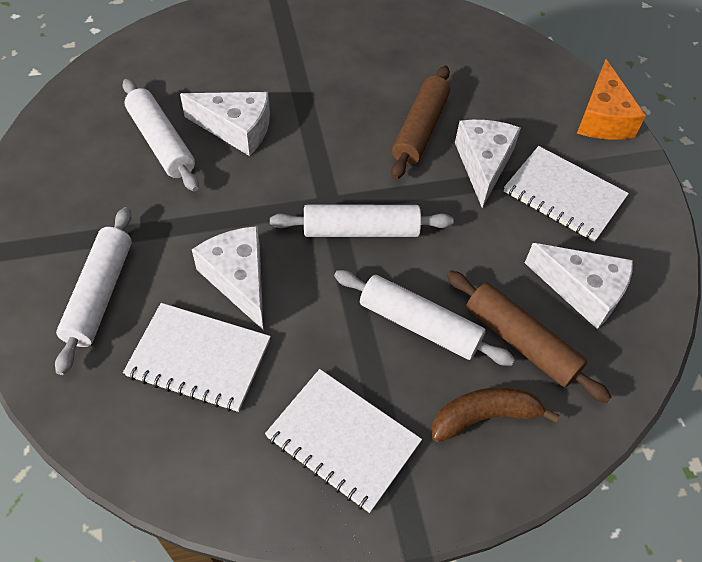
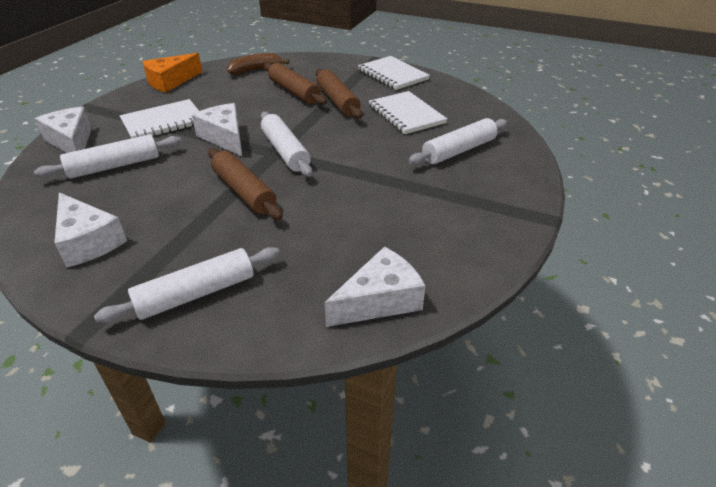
brown rolling pin: 2 -> 3

